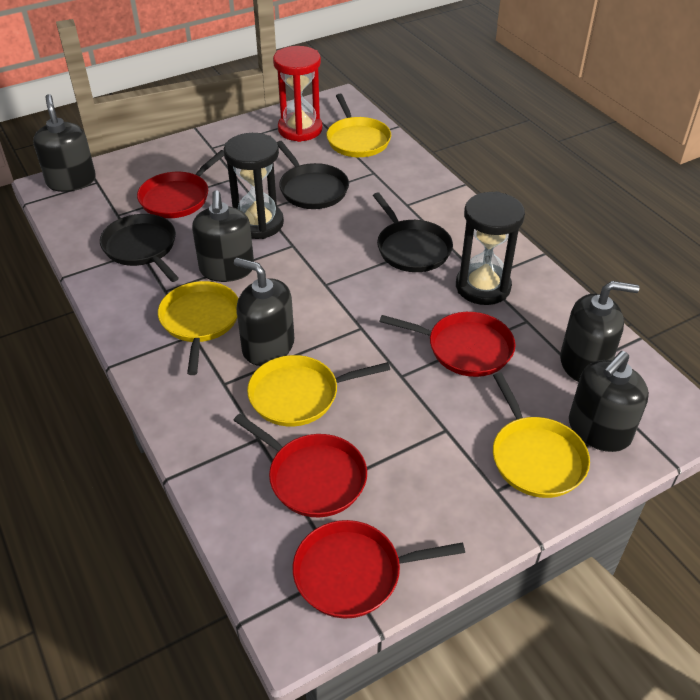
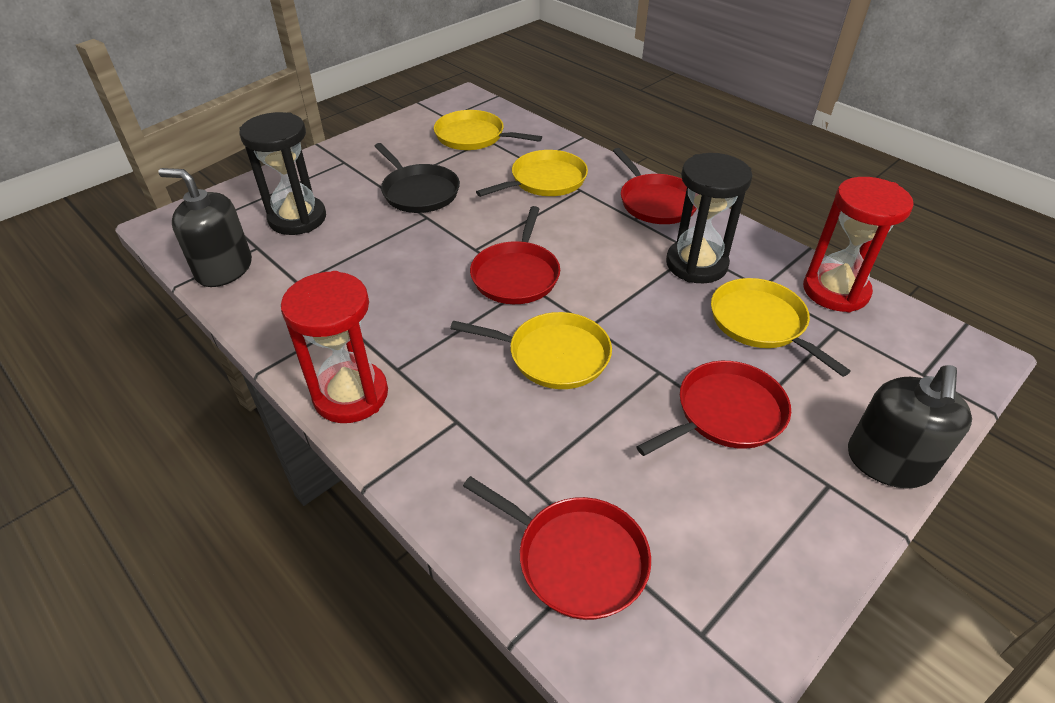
black pan: 3 -> 1
black soap dispenser: 5 -> 2
red hourglass: 1 -> 2

